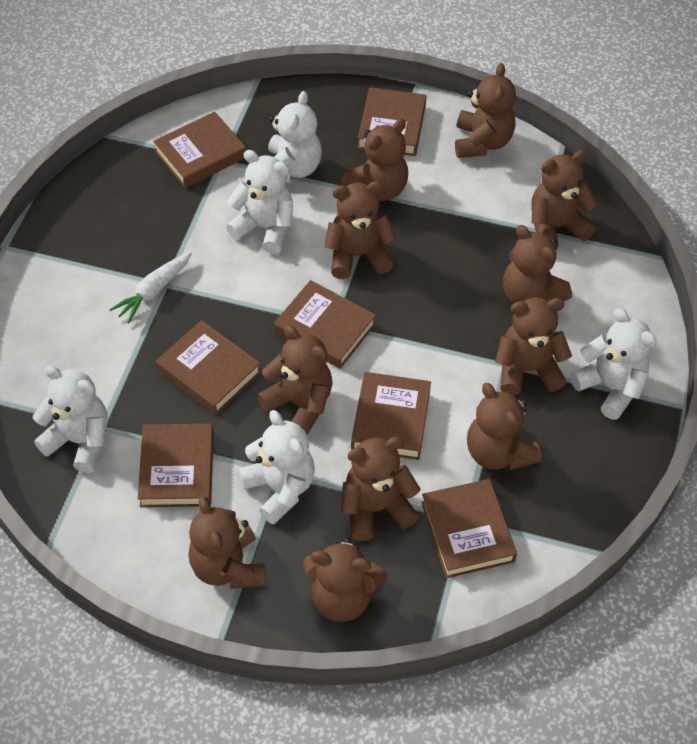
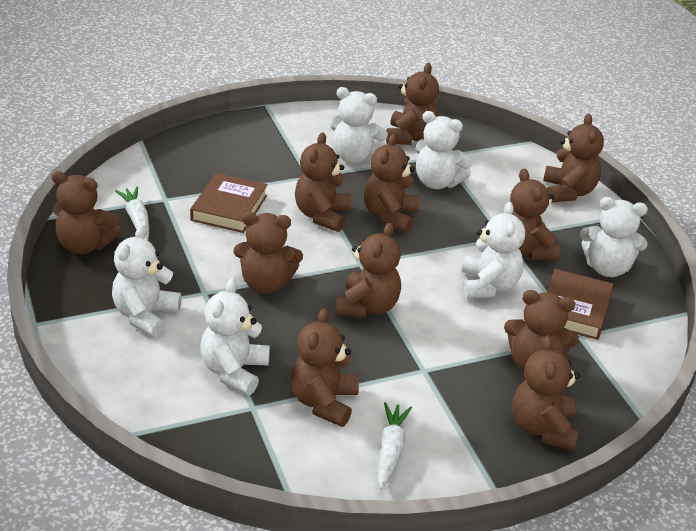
brown book: 7 -> 2
white carrot: 1 -> 2
white teddy bear: 5 -> 6

